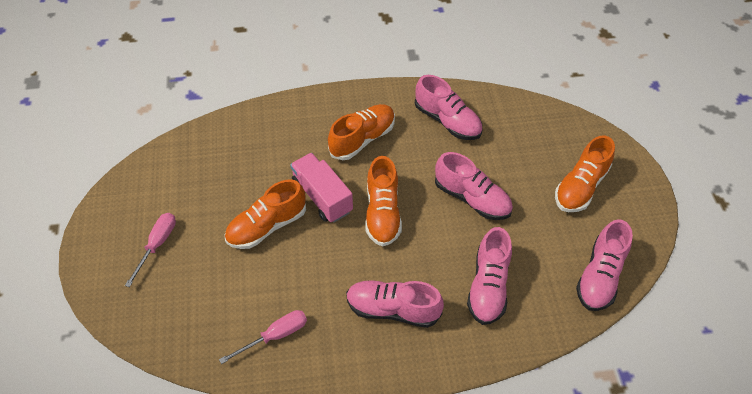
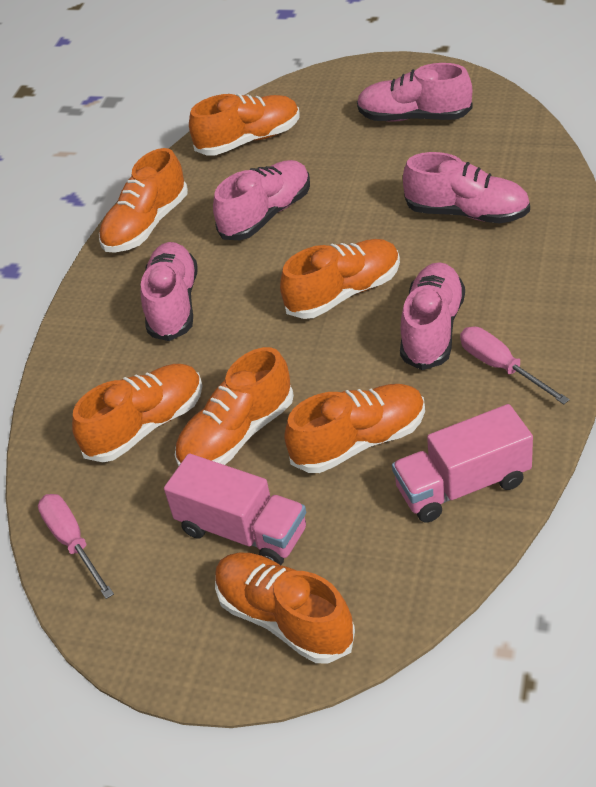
orange shoe: 4 -> 7
pink truck: 1 -> 2

